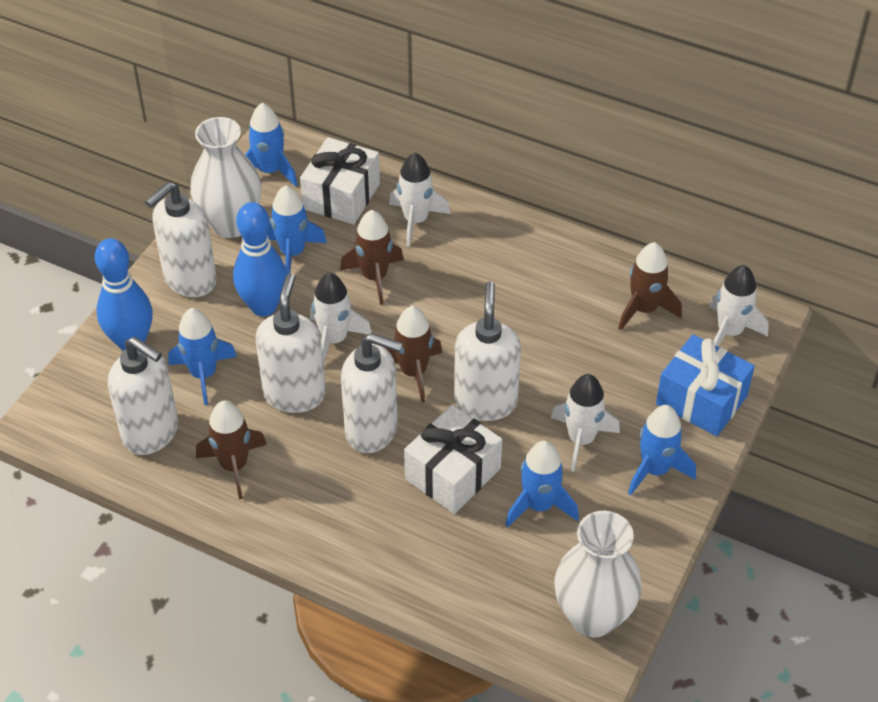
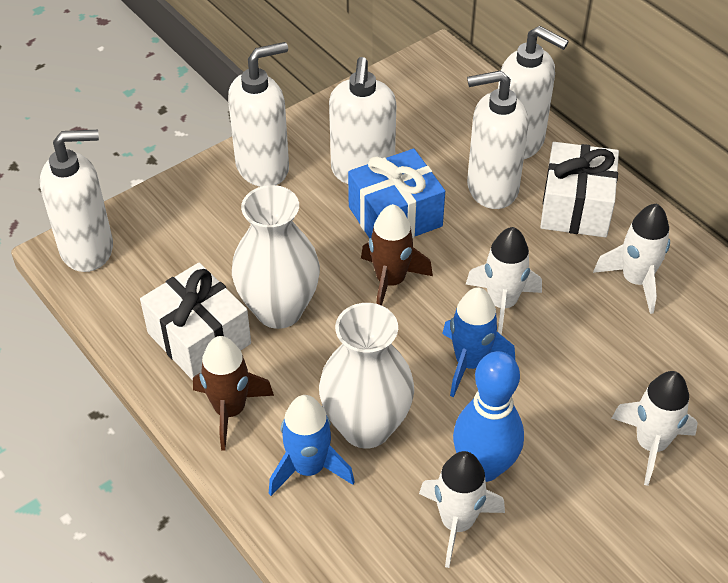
blue bowling pin: 2 -> 1
blue rocket: 5 -> 2
brown rocket: 4 -> 2

